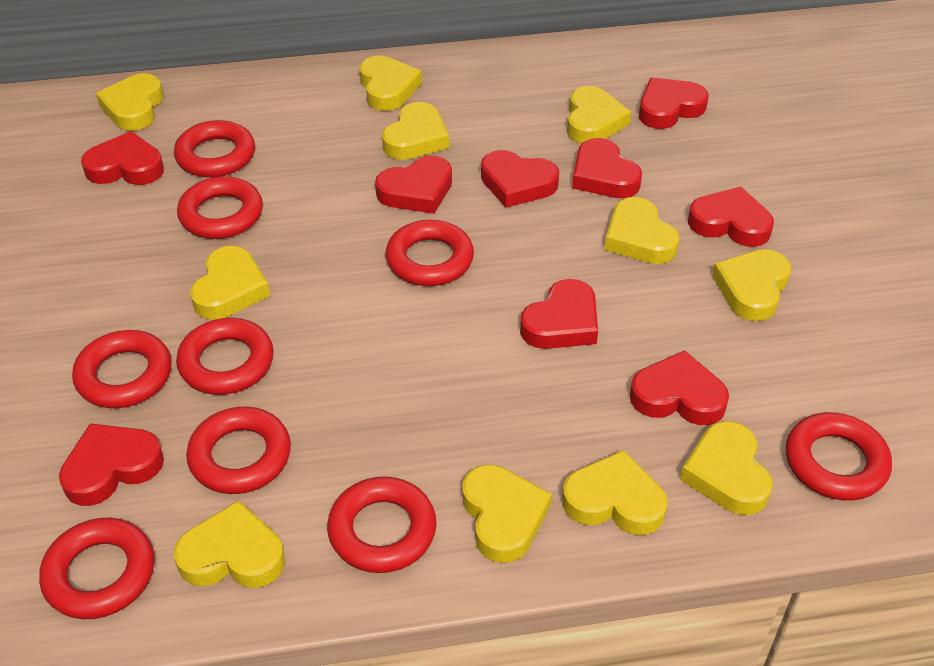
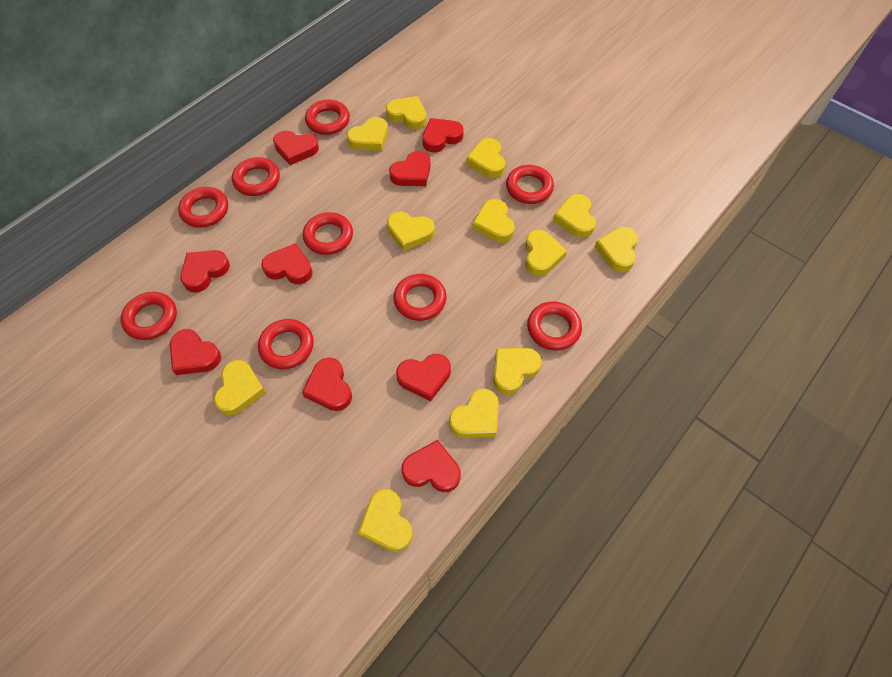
yellow heart: 11 -> 12

